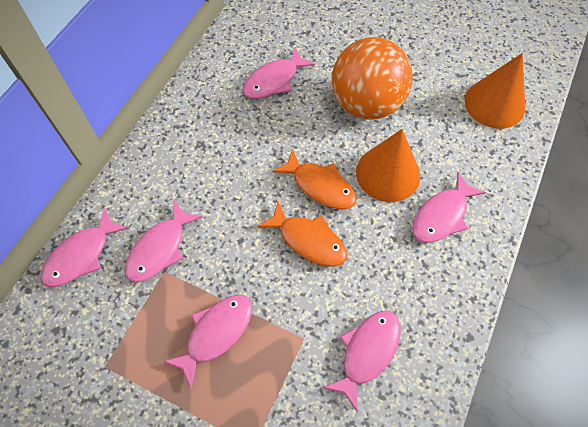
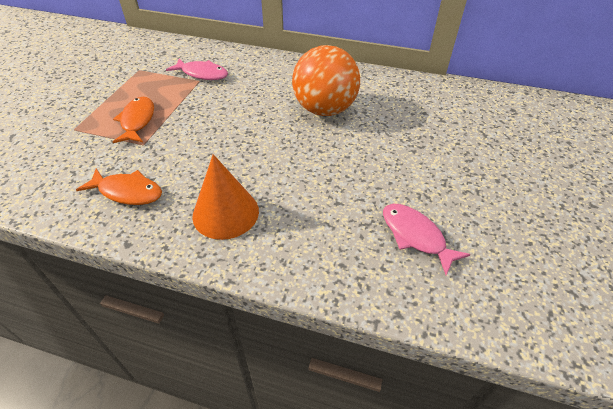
orange cone: 2 -> 1
pink fish: 6 -> 2

